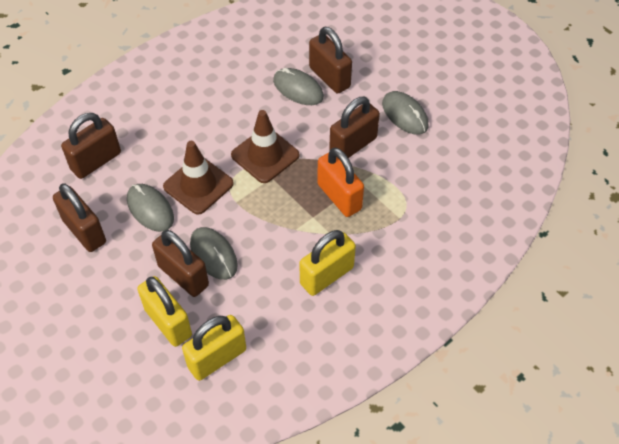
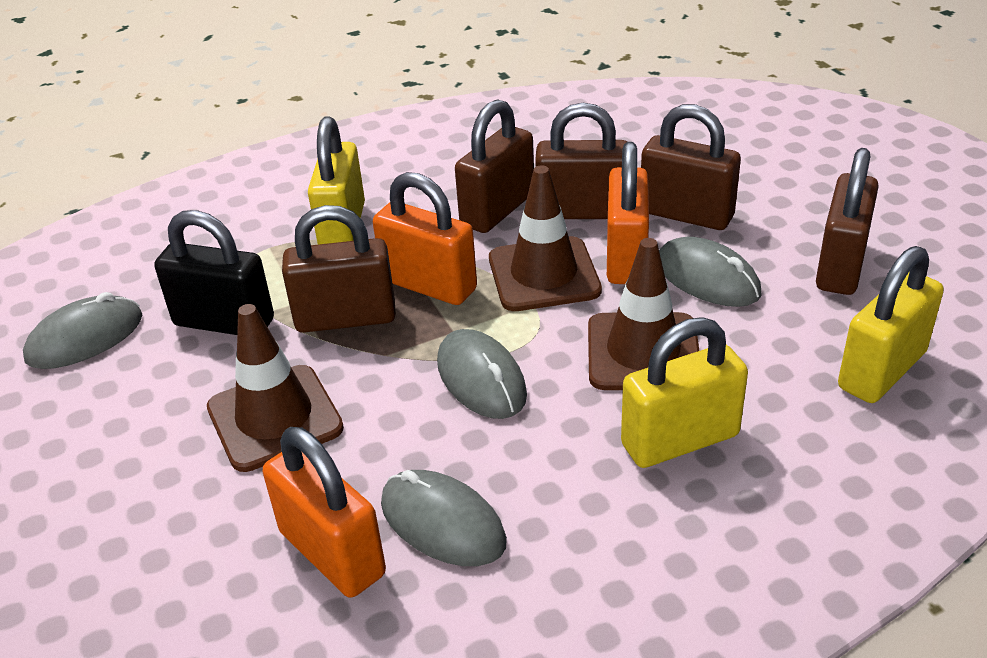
black padlock: 0 -> 1
brown traffic cone: 2 -> 3
orange padlock: 1 -> 3

